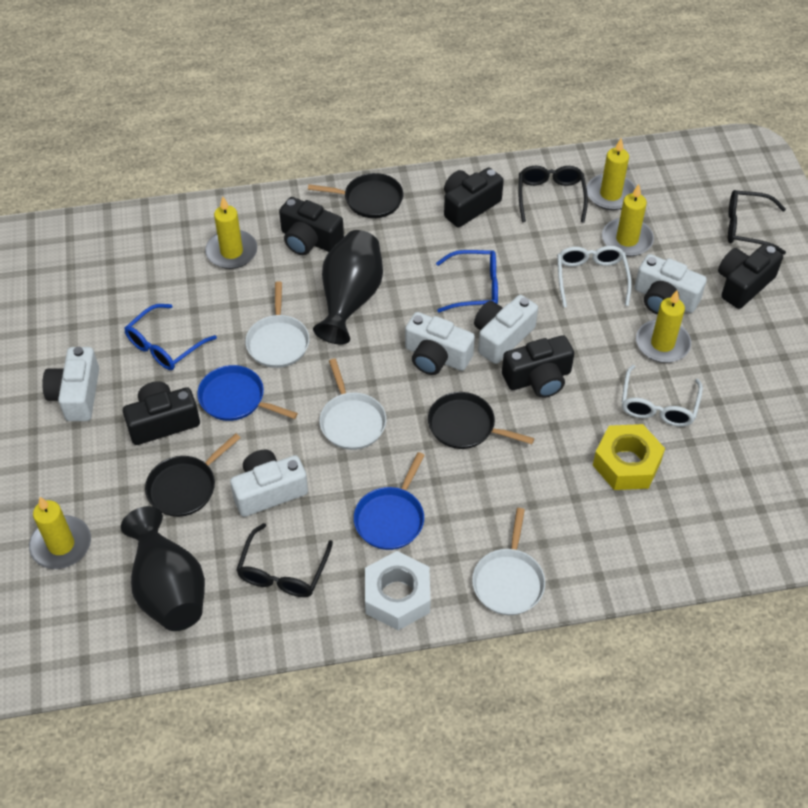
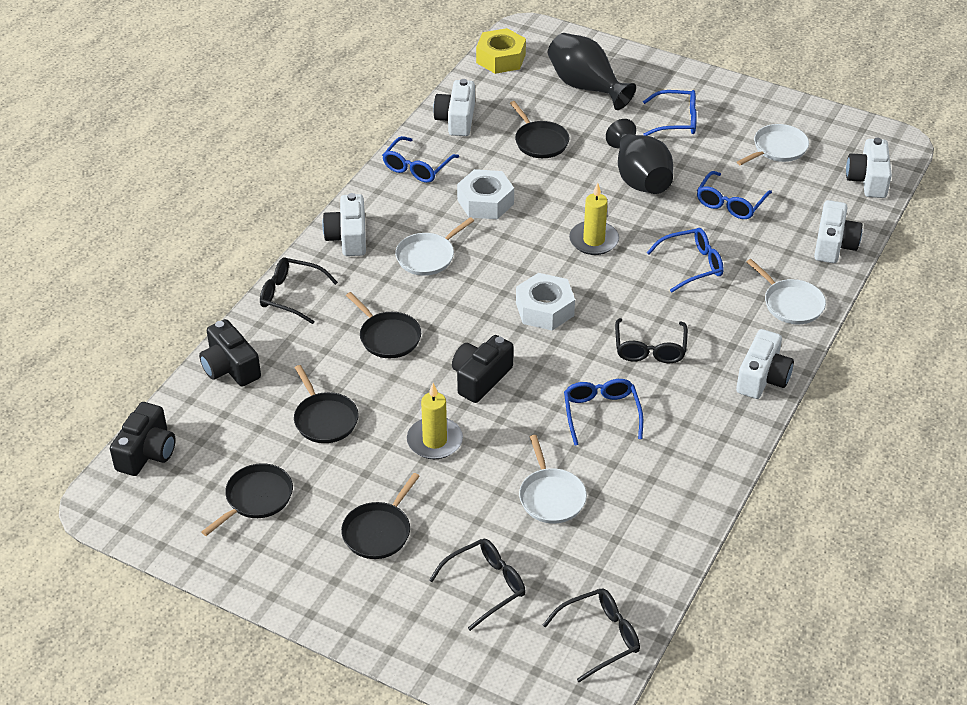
black camera: 5 -> 3
black glasses: 3 -> 4
black pan: 3 -> 5
blue glasses: 2 -> 5
blue pan: 2 -> 0
white glasses: 2 -> 0
white nut: 1 -> 2
white pan: 3 -> 4
yellow candle: 5 -> 2

